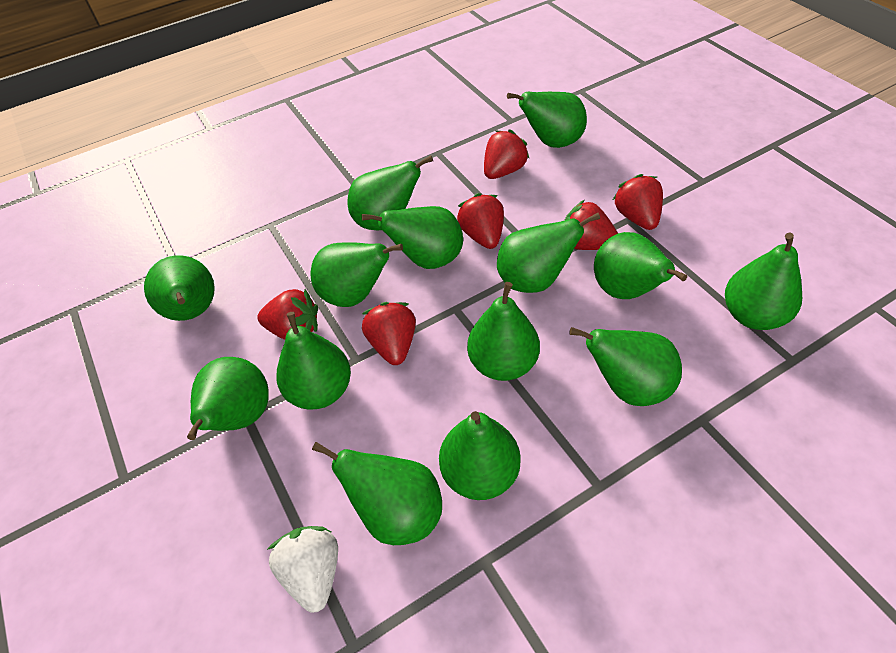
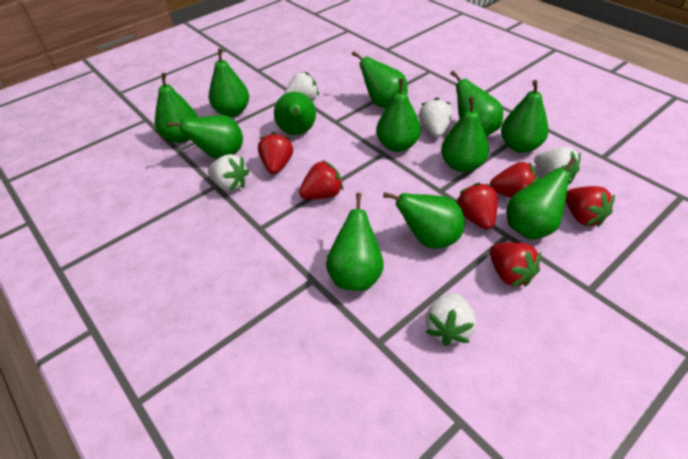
green pear: 14 -> 12
white strawberry: 1 -> 5

